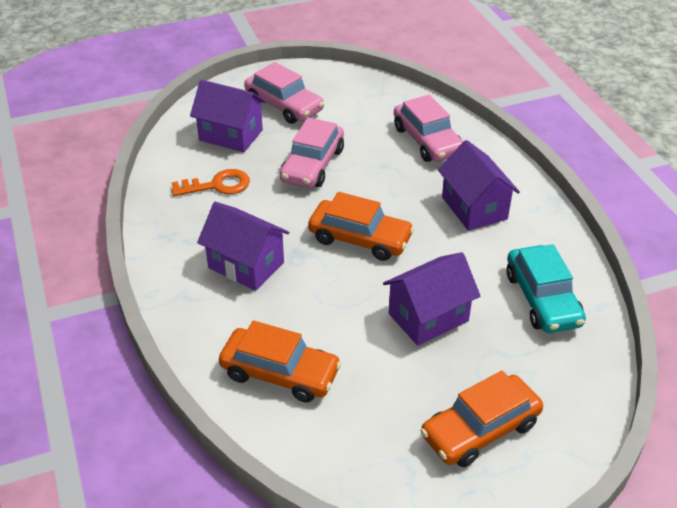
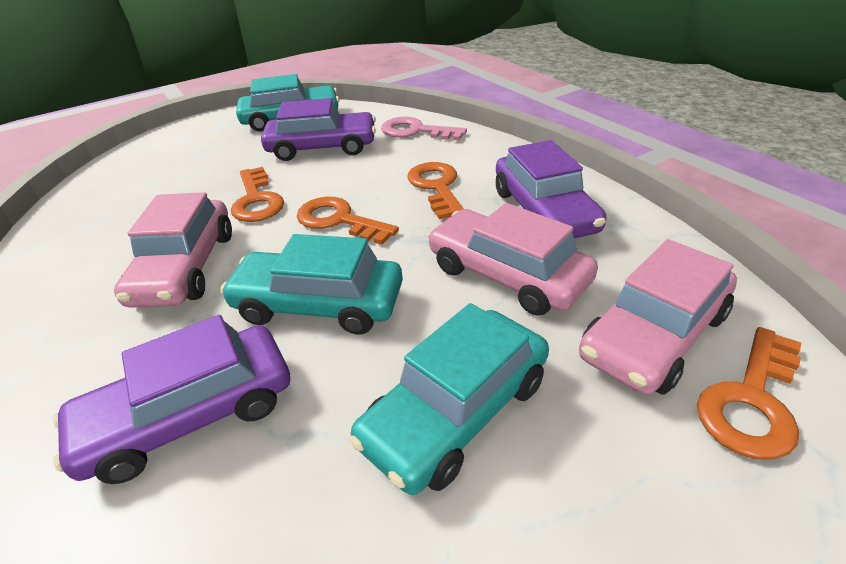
orange car: 3 -> 0
orange key: 1 -> 4
pink key: 0 -> 1
purple car: 0 -> 3
purple house: 4 -> 0
turquoise car: 1 -> 3

